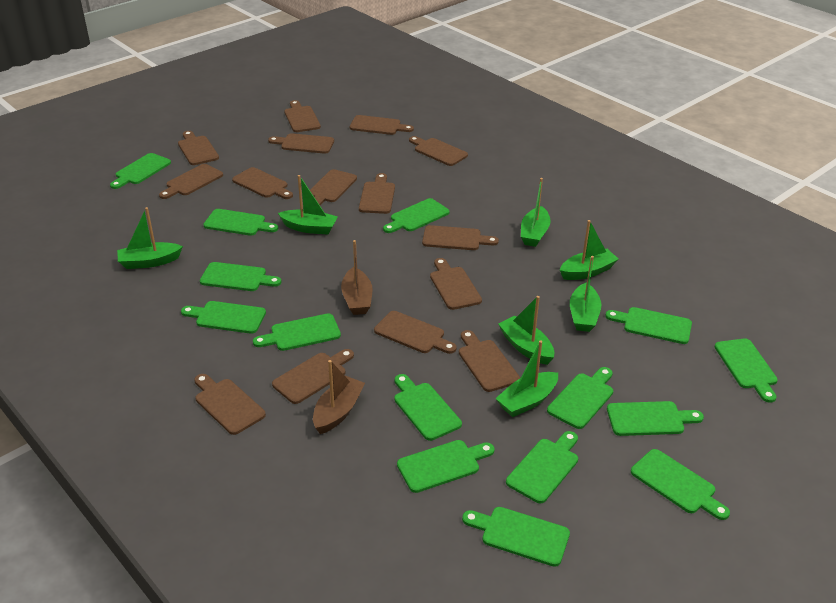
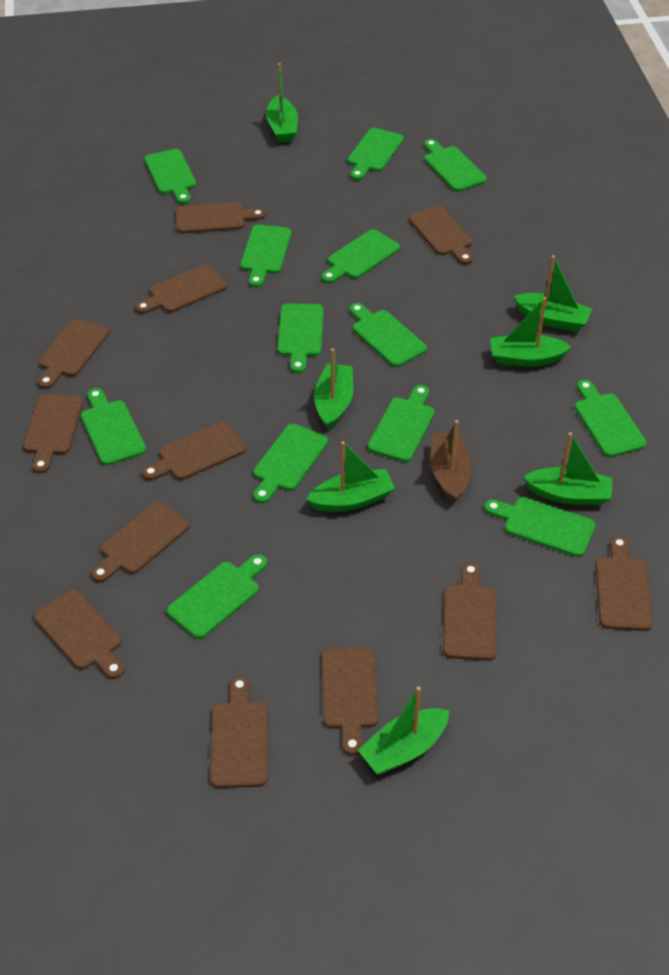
brown boat: 2 -> 1
brown cutting board: 15 -> 12
green cutting board: 15 -> 13

